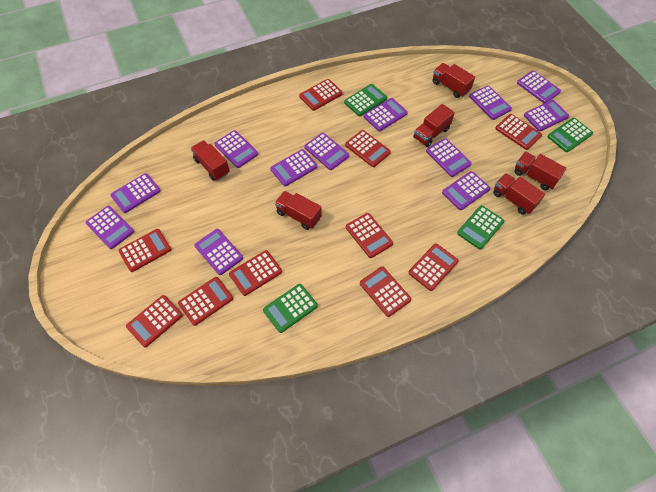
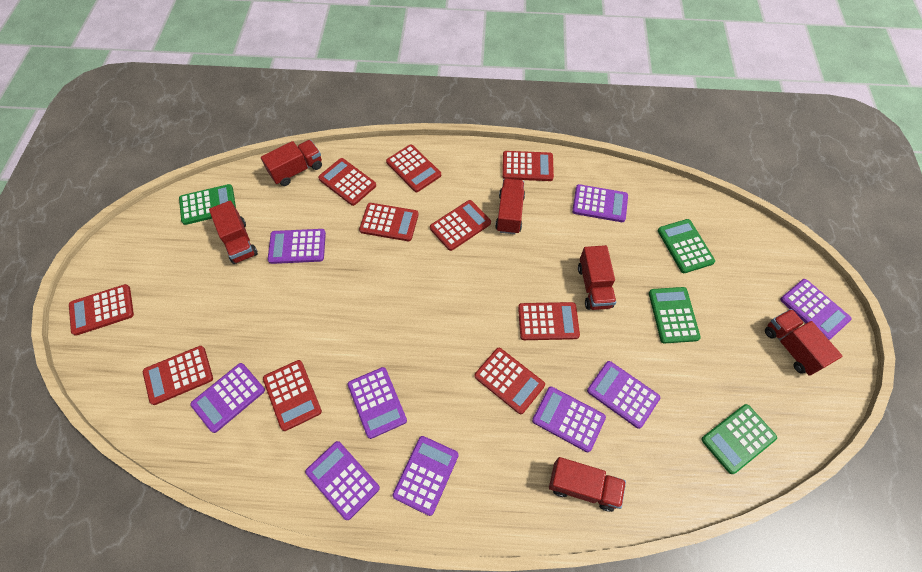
purple calculator: 12 -> 9

